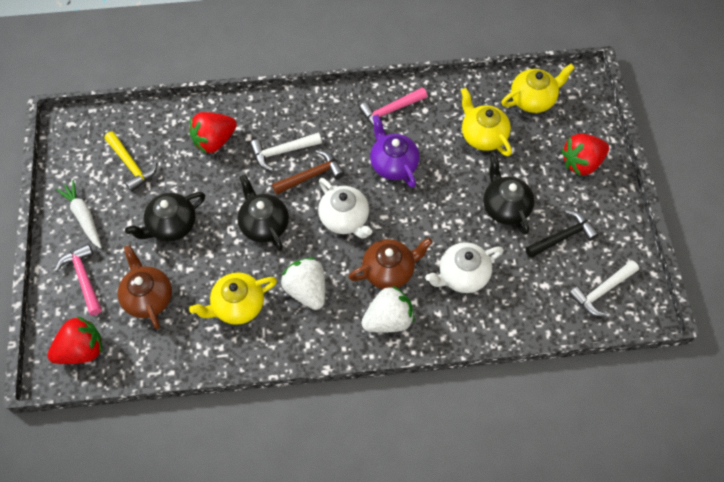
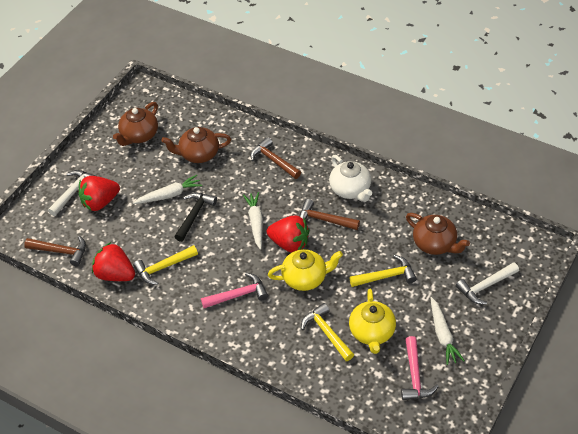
black teapot: 3 -> 0
brown hammer: 1 -> 3
brown teapot: 2 -> 3
purple teapot: 1 -> 0
white carrot: 1 -> 3
white strawberry: 2 -> 0
white teapot: 2 -> 1
yellow hammer: 1 -> 3
yellow teapot: 3 -> 2

